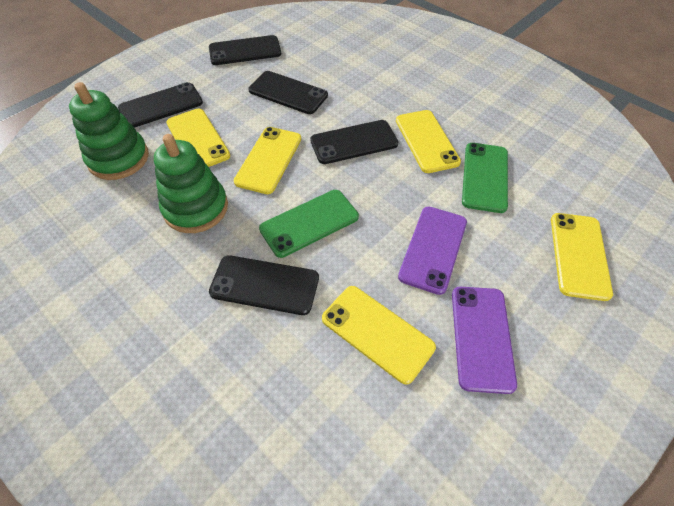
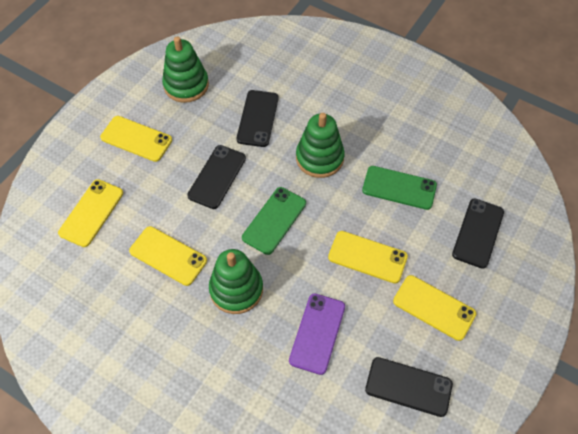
black phone: 5 -> 4
green stacking toy: 2 -> 3
purple phone: 2 -> 1

